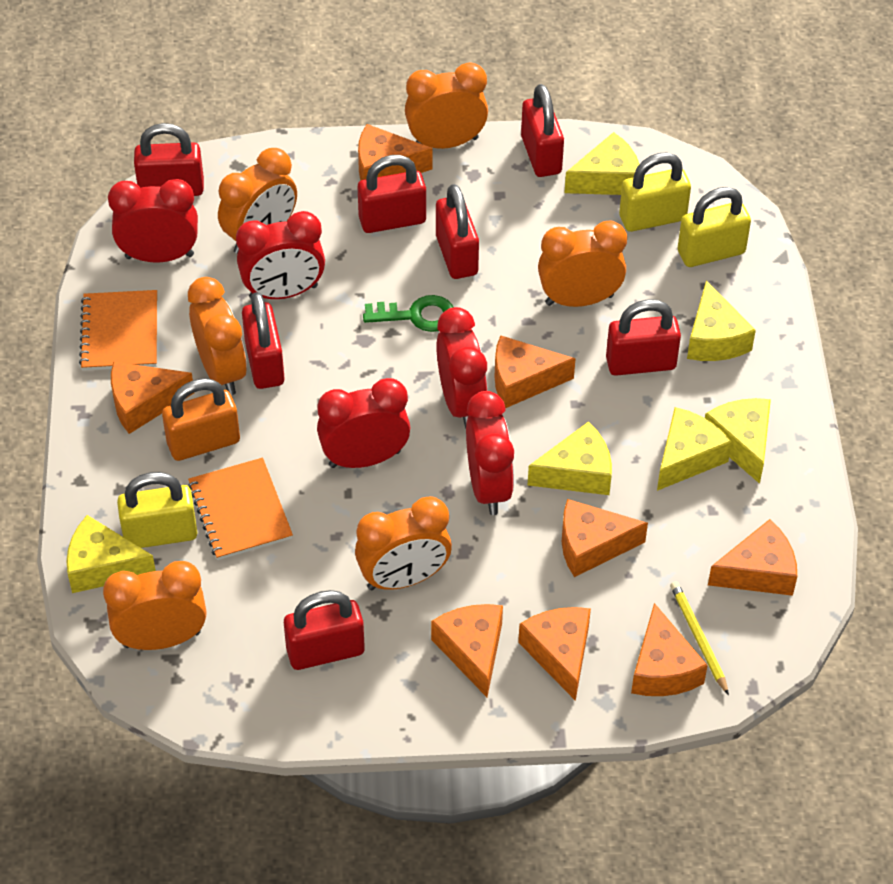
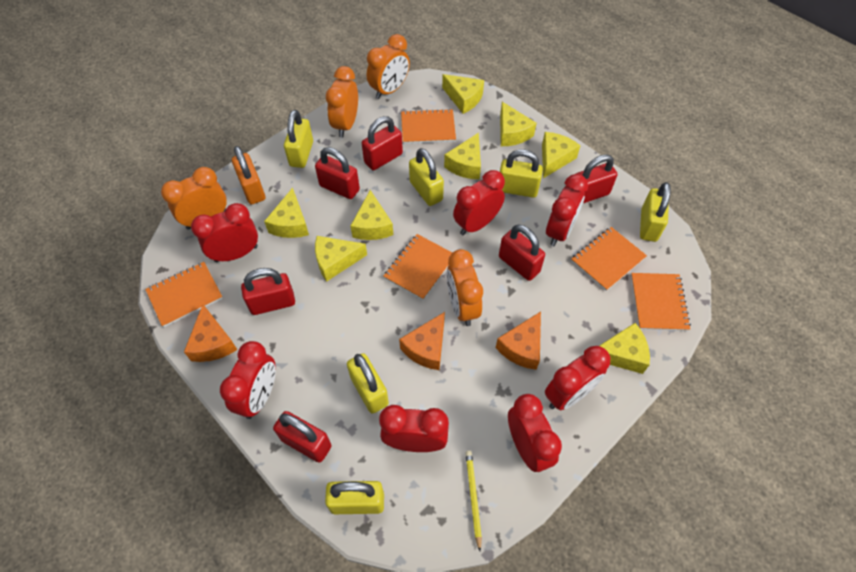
green key: 1 -> 0
orange cheese: 8 -> 3
orange clock: 6 -> 4
orange notebook: 2 -> 5
red clock: 5 -> 7
red padlock: 7 -> 6
yellow cheese: 6 -> 8
yellow padlock: 3 -> 6

